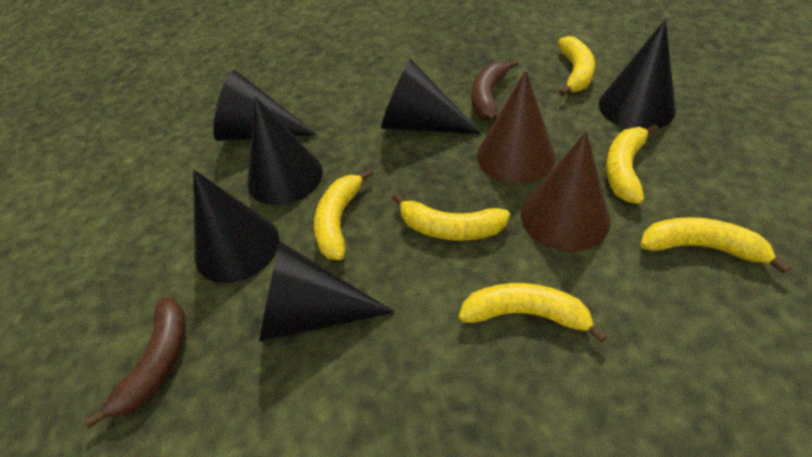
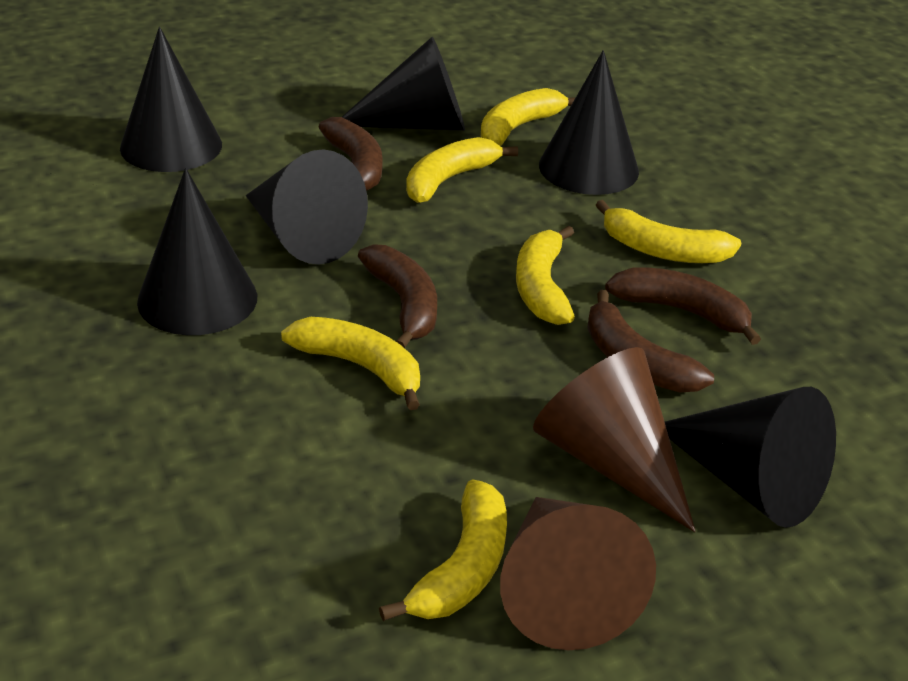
brown banana: 2 -> 4

